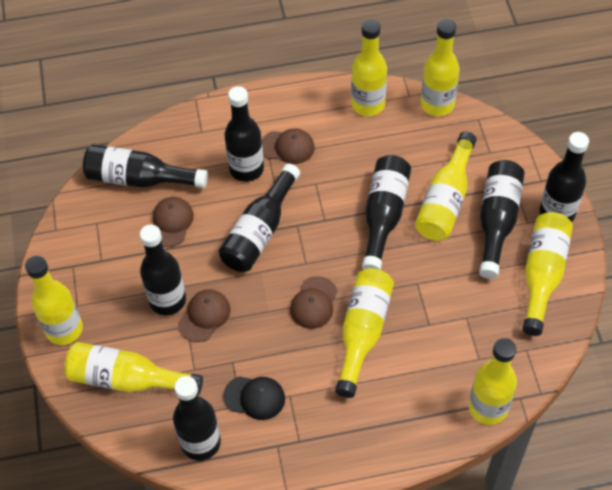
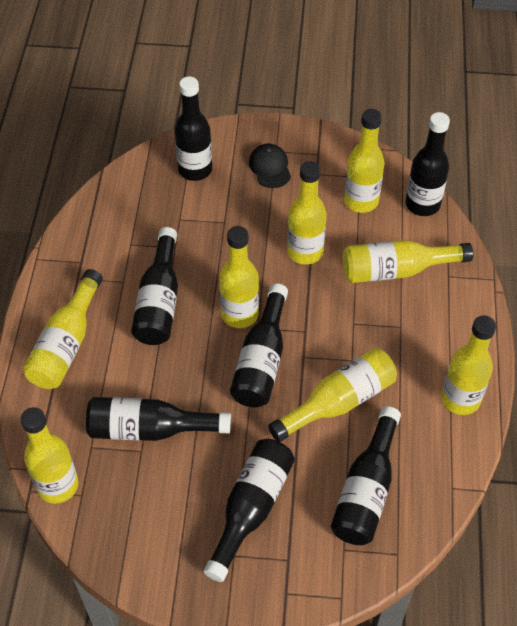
black bottle: 8 -> 7
brown cap: 4 -> 0

